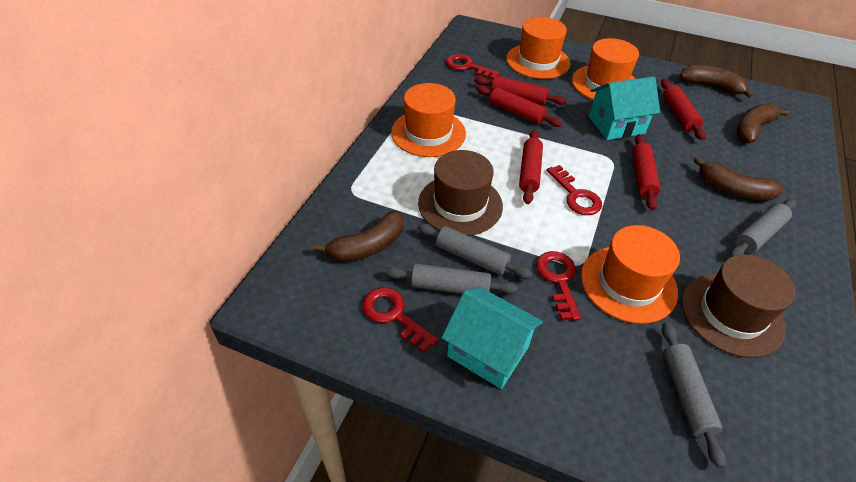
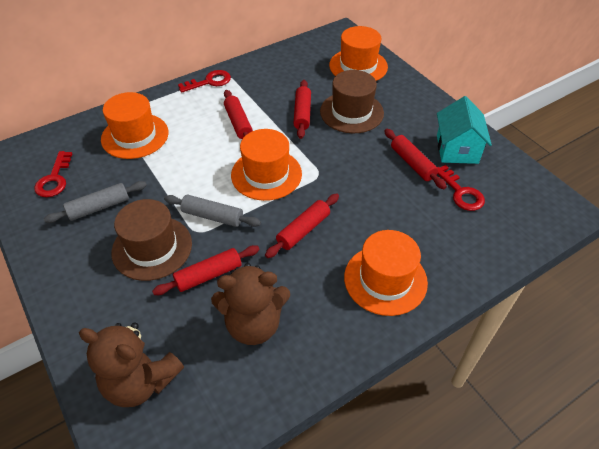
brown banana: 4 -> 0
brown teddy bear: 0 -> 2
grey rolling pin: 4 -> 2
red key: 4 -> 3
turquoise house: 2 -> 1

